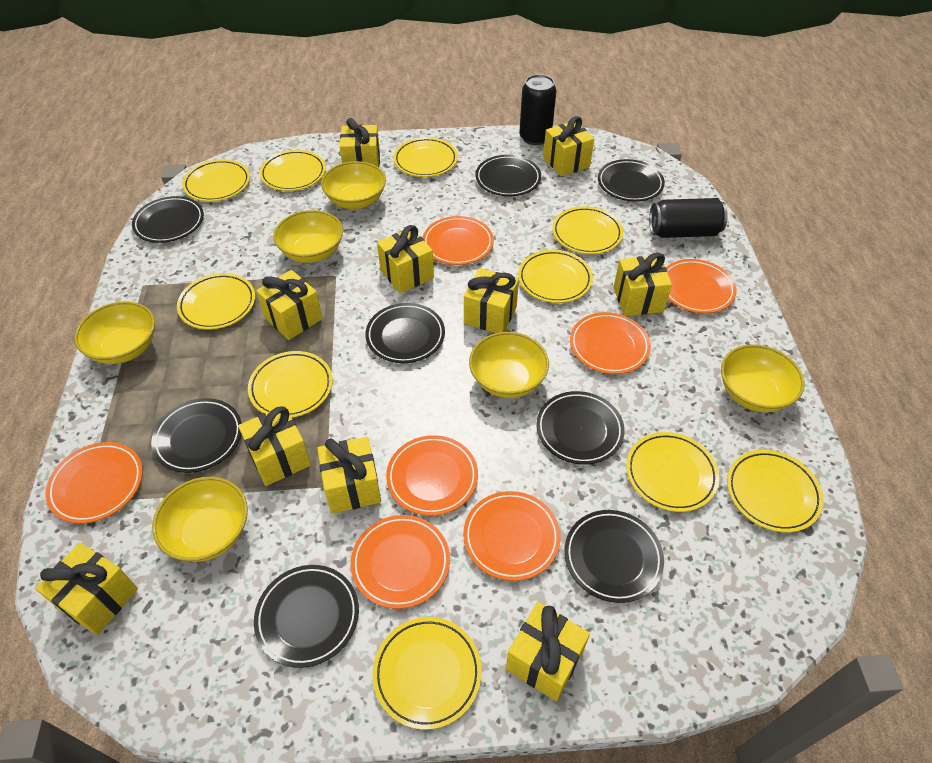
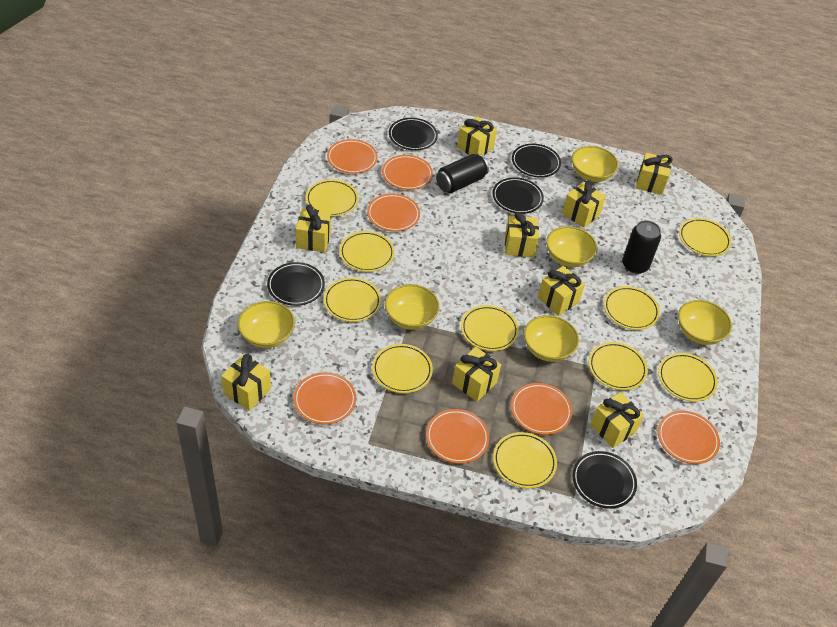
black plate: 8 -> 5
yellow gift: 10 -> 9

